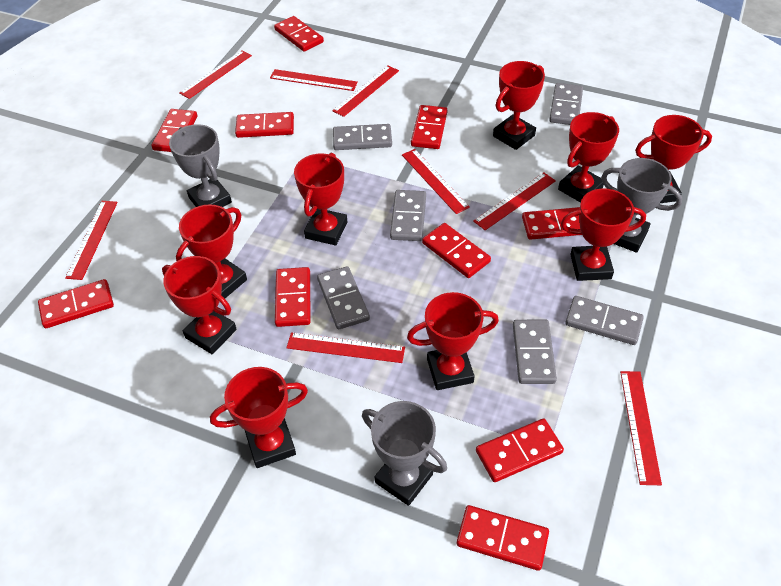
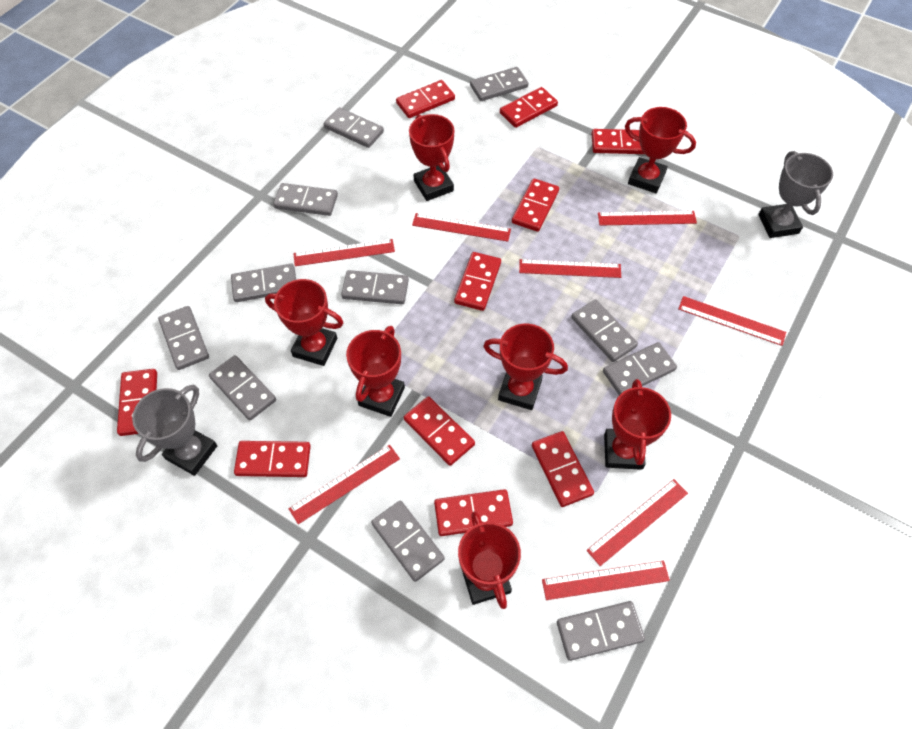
grey domino: 6 -> 11
grey trophy: 3 -> 2
red trophy: 9 -> 7

